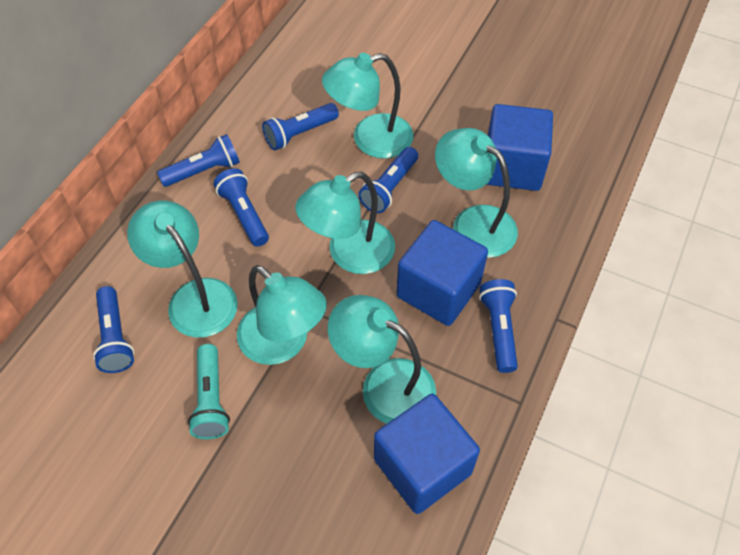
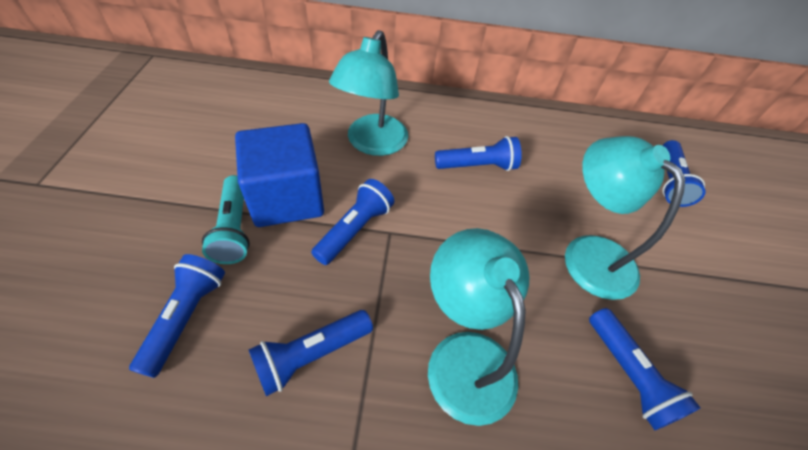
blue cube: 3 -> 1
turquoise lamp: 6 -> 3

